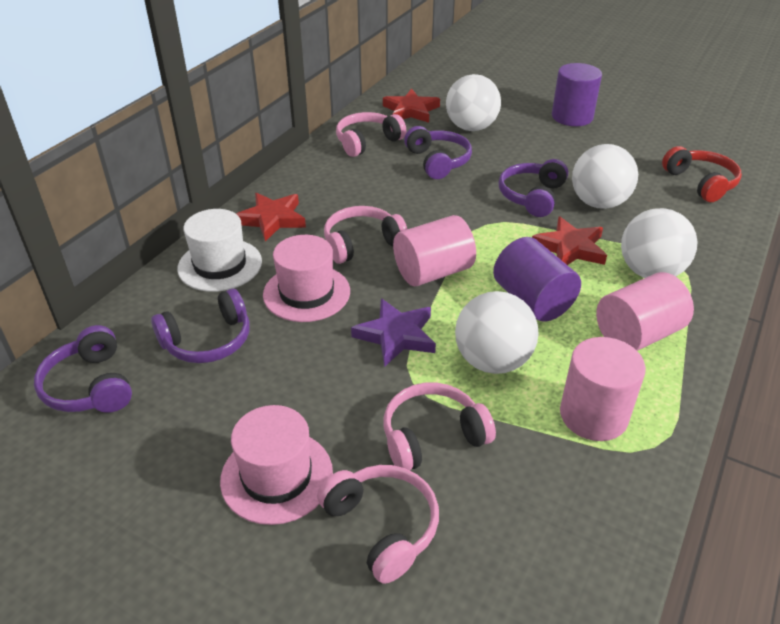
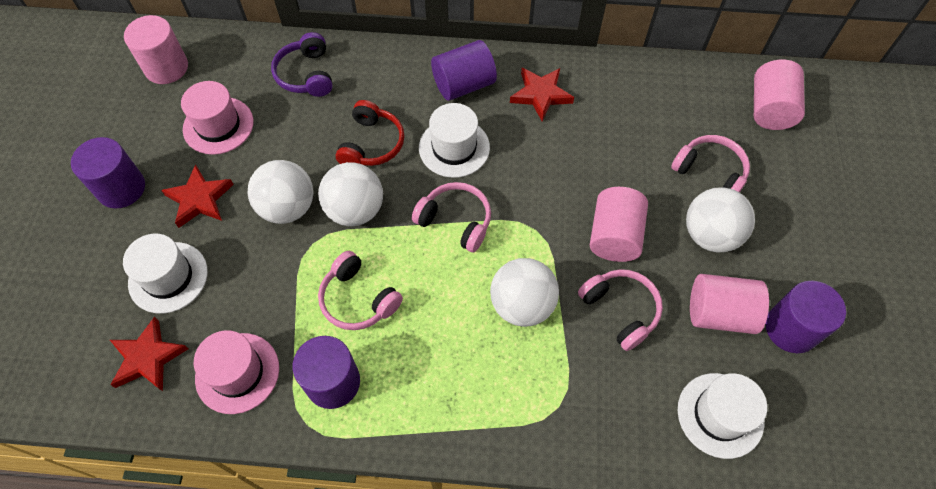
pink cylinder: 3 -> 4
purple cylinder: 2 -> 4
purple headphones: 4 -> 1
purple star: 1 -> 0
white hat: 1 -> 3

